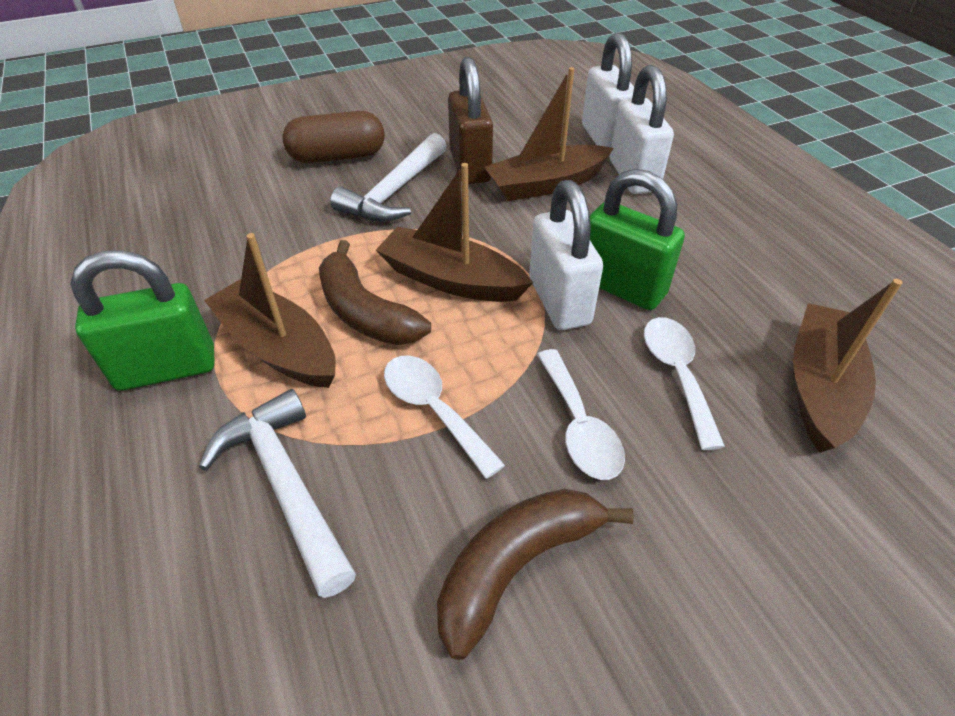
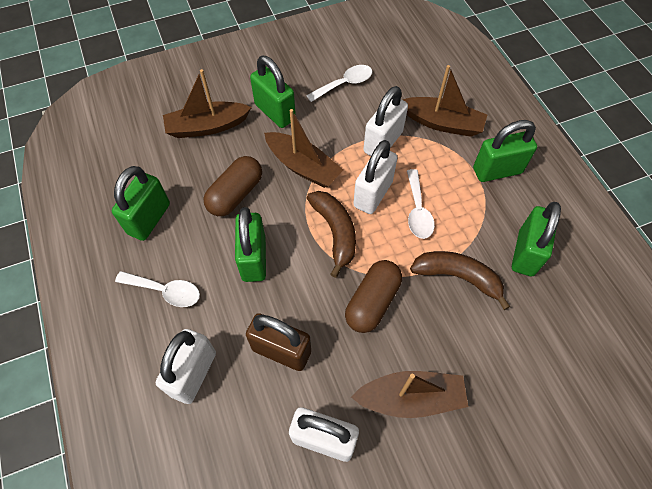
brown capsule: 1 -> 2
green padlock: 2 -> 5
white hammer: 2 -> 0
white padlock: 3 -> 4

